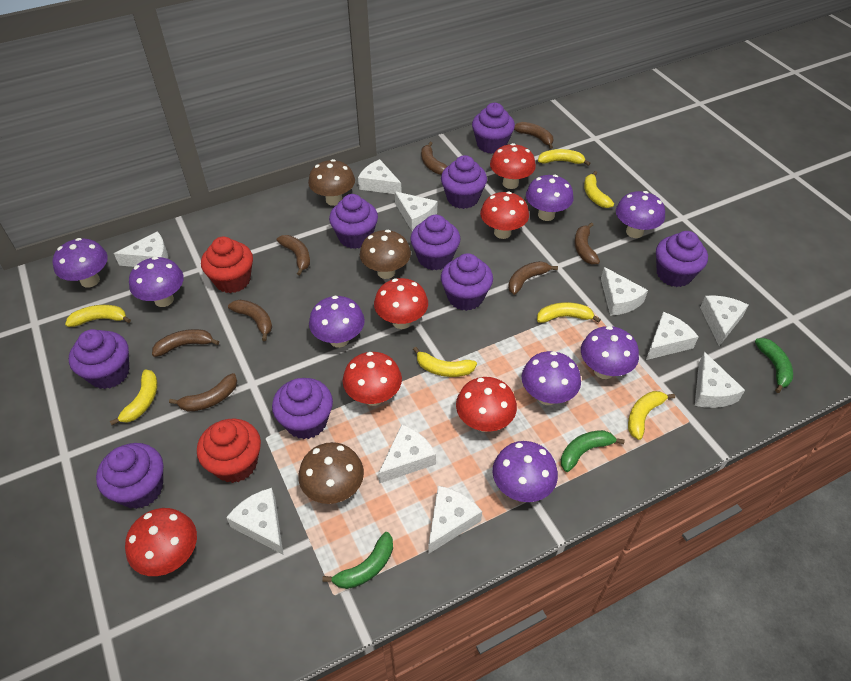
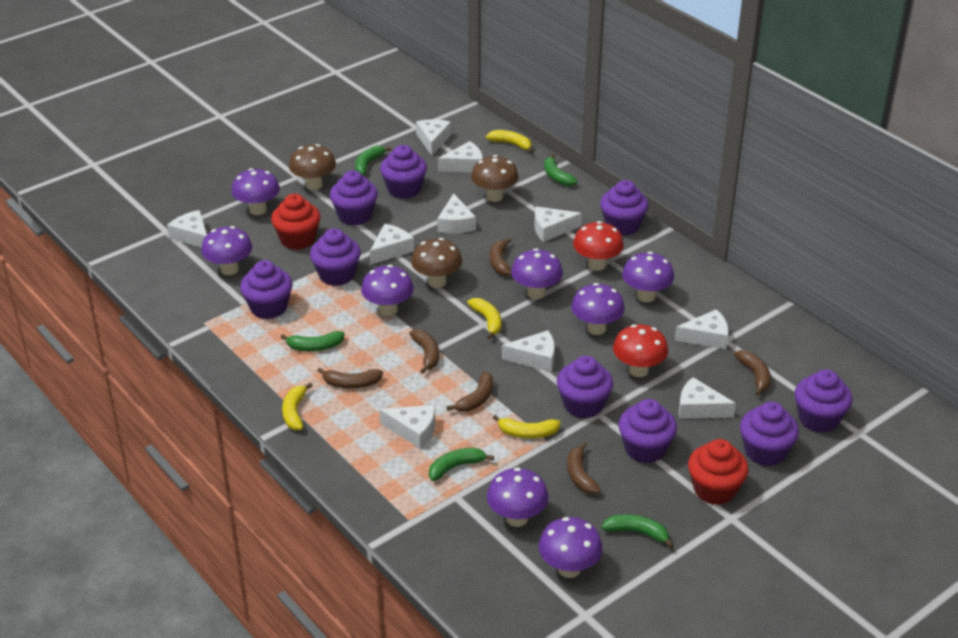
brown banana: 8 -> 6
green banana: 3 -> 5
red mushroom: 6 -> 2
yellow banana: 7 -> 4

